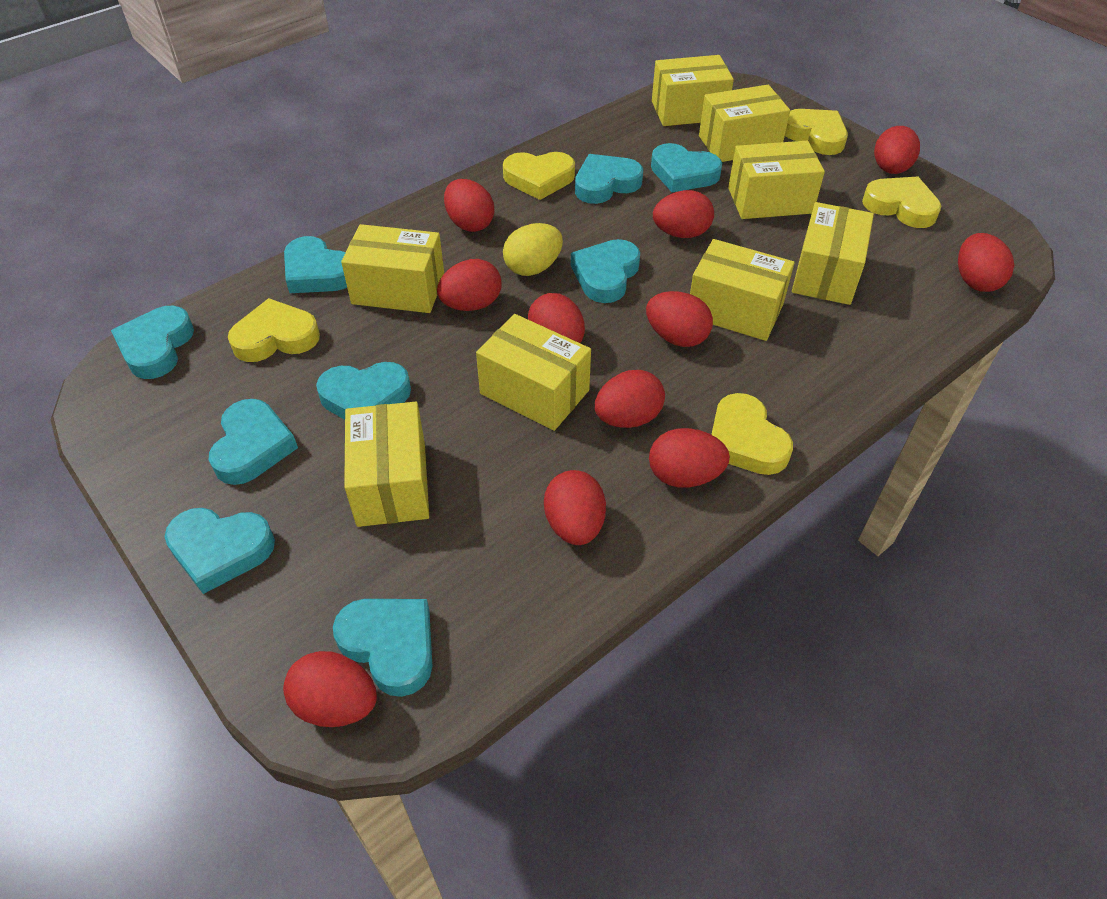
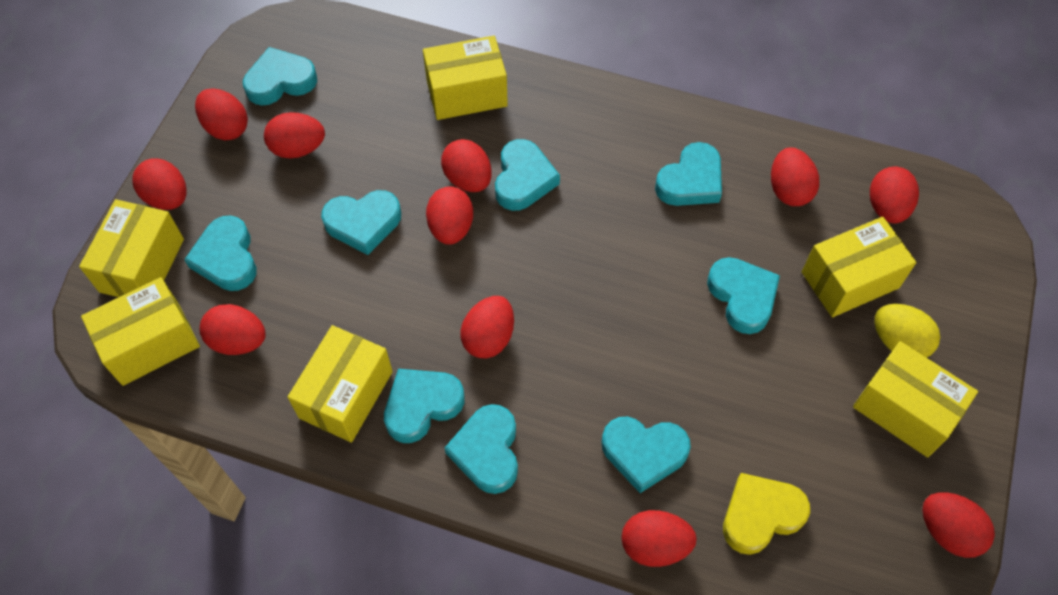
yellow box: 8 -> 6
yellow heart: 5 -> 1

